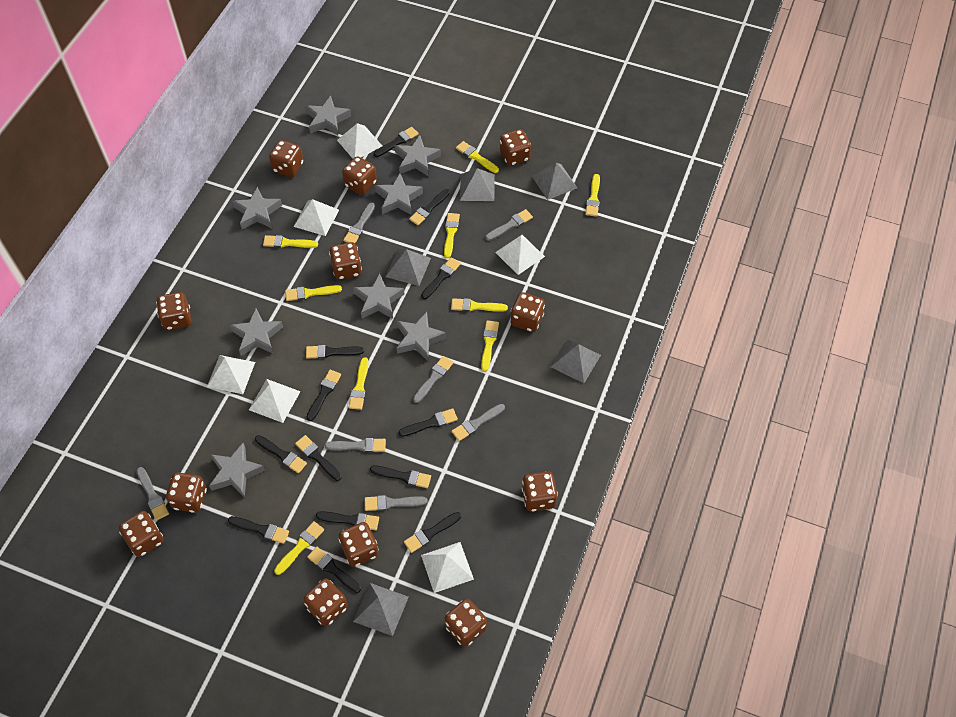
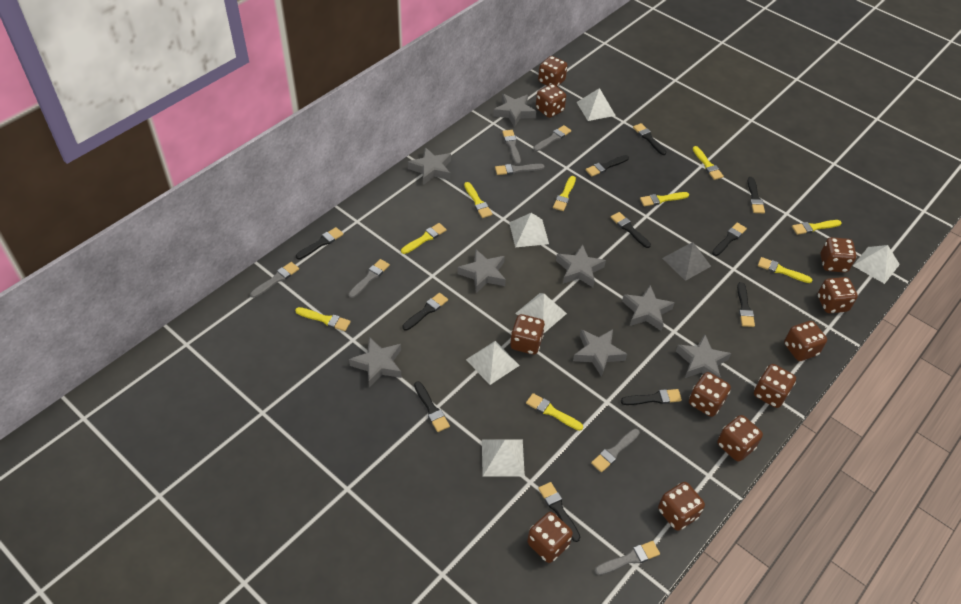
black brush: 13 -> 11
brown dice: 12 -> 11
grey pyramid: 5 -> 1

